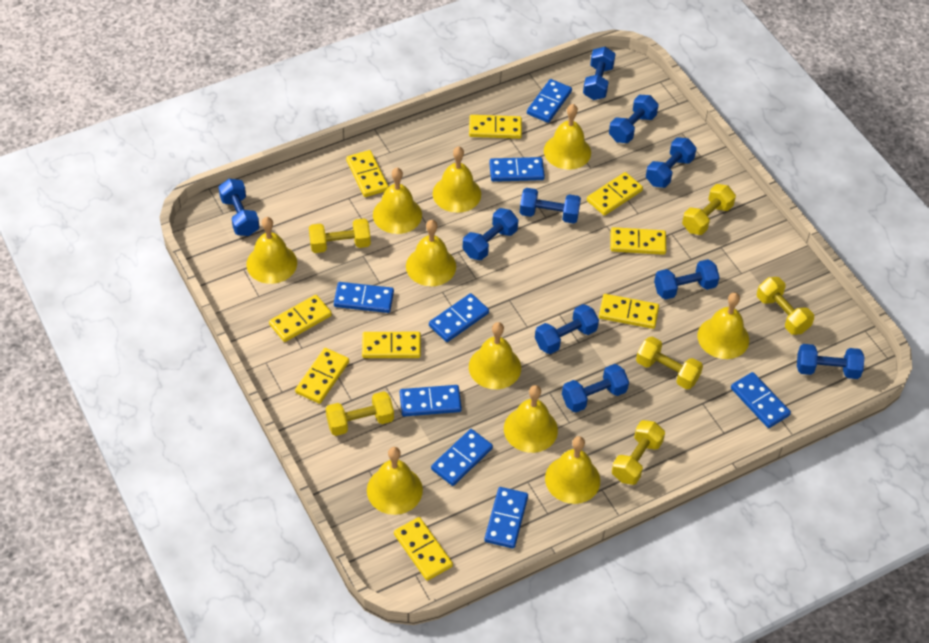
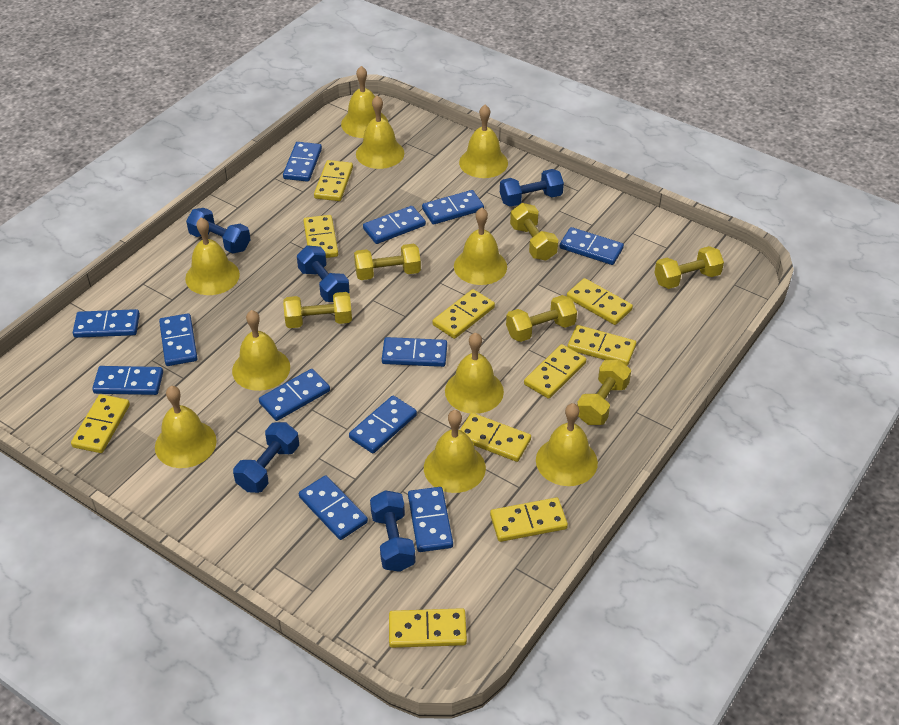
blue domino: 8 -> 12
blue dumbbell: 10 -> 5
yellow domino: 9 -> 10

